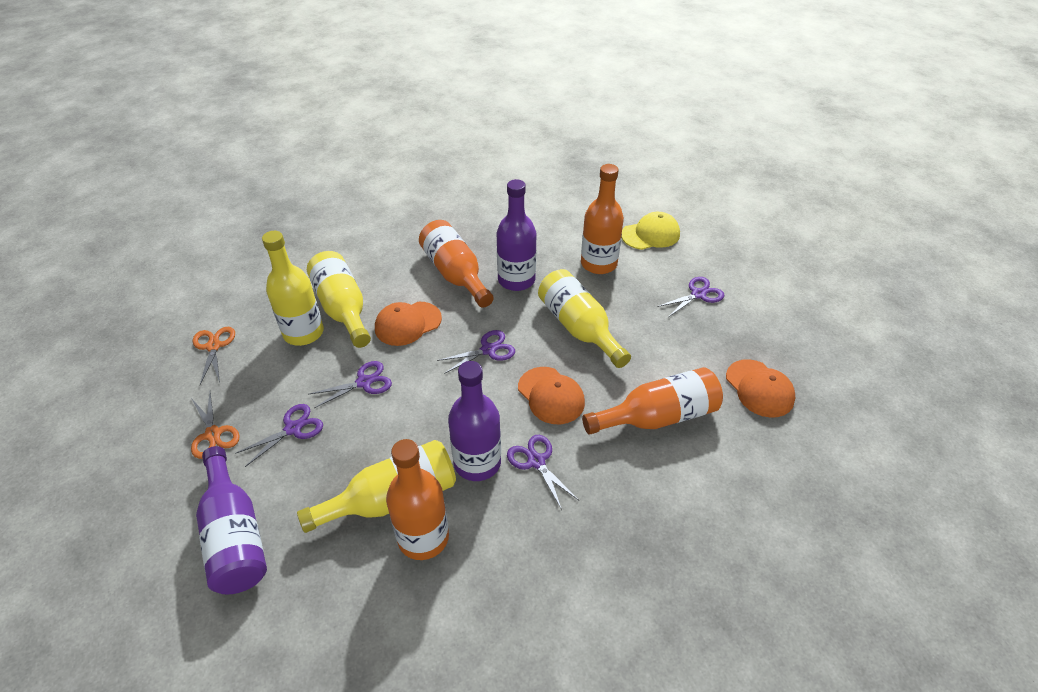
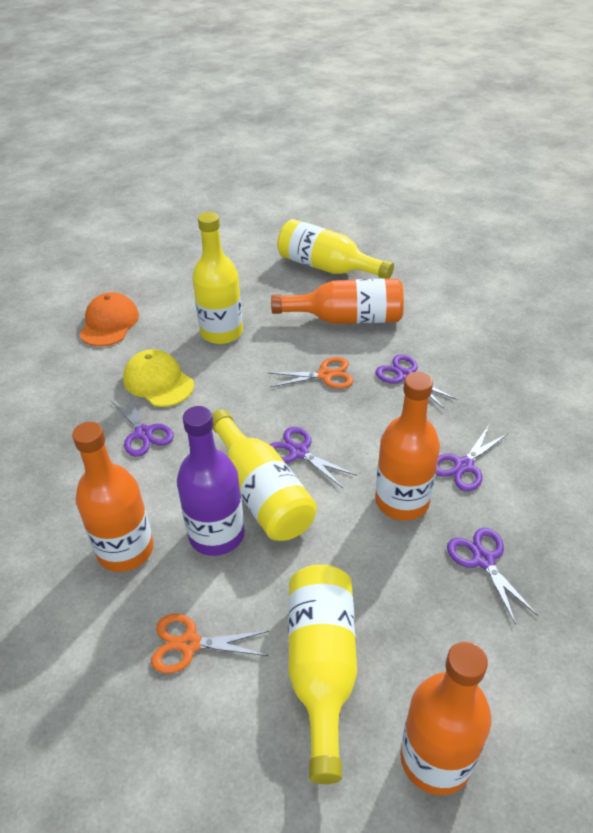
orange cap: 3 -> 1
purple bottle: 3 -> 1

